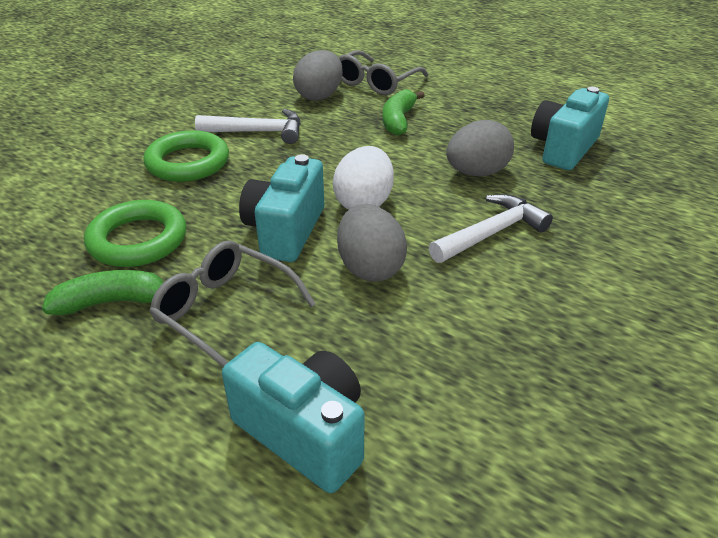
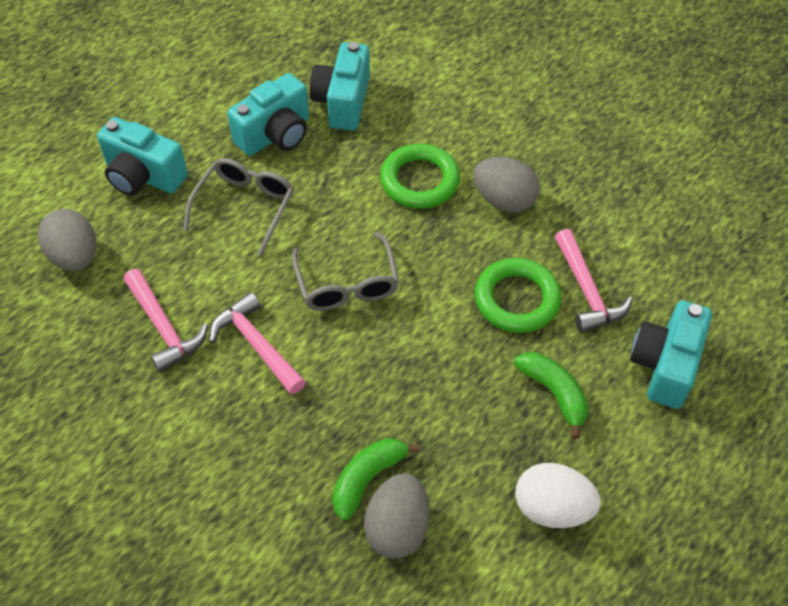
pink hammer: 0 -> 3
turquoise camera: 3 -> 4
white hammer: 2 -> 0

